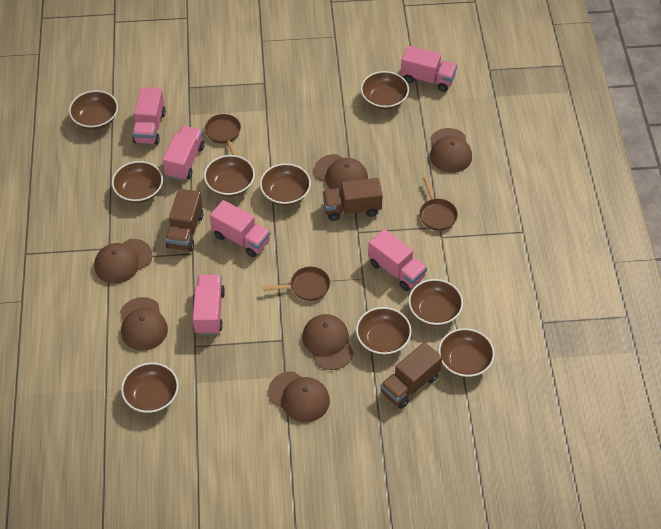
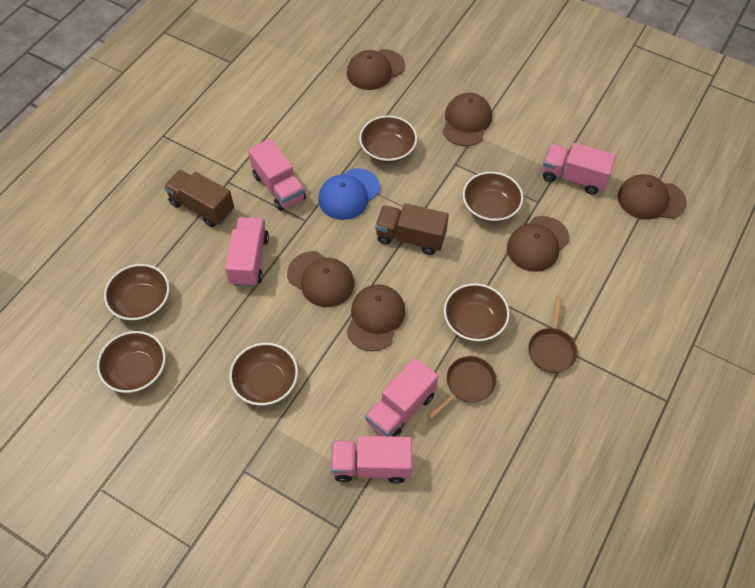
blue cap: 0 -> 1
brown bowl: 9 -> 6
brown pan: 3 -> 2
brown truck: 3 -> 2
pink truck: 6 -> 5

